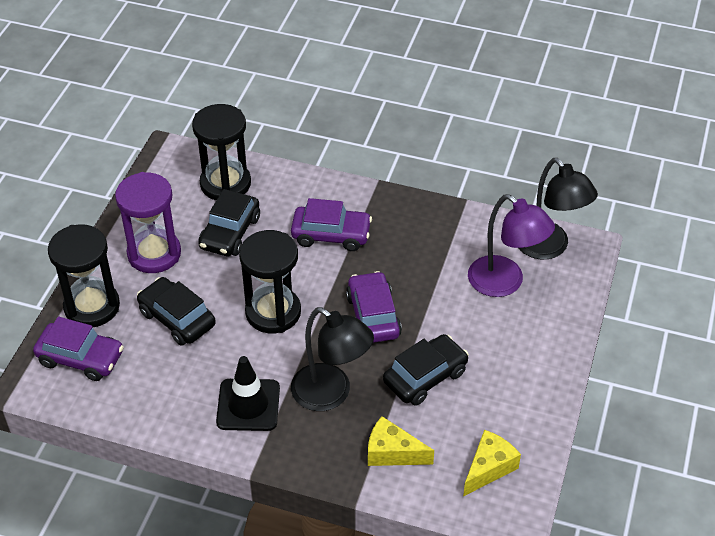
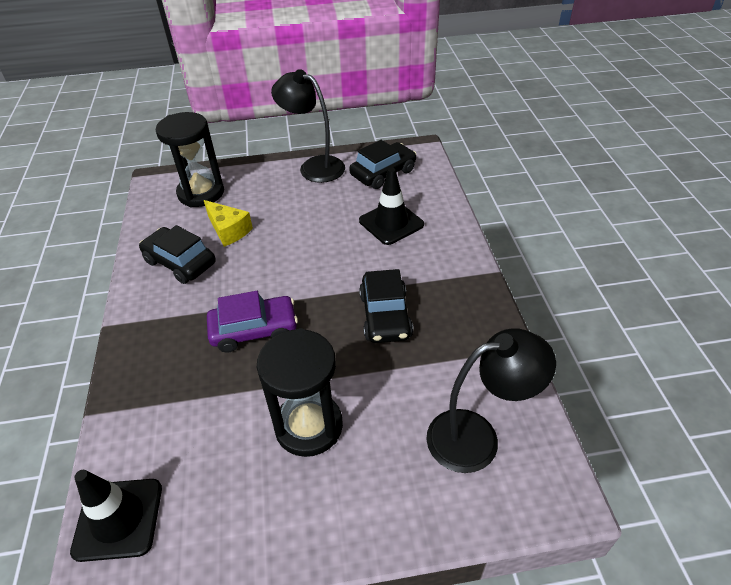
black hourglass: 3 -> 2
black traffic cone: 1 -> 2
purple car: 3 -> 1
purple hourglass: 1 -> 0
purple lamp: 1 -> 0
yellow cheese: 2 -> 1

